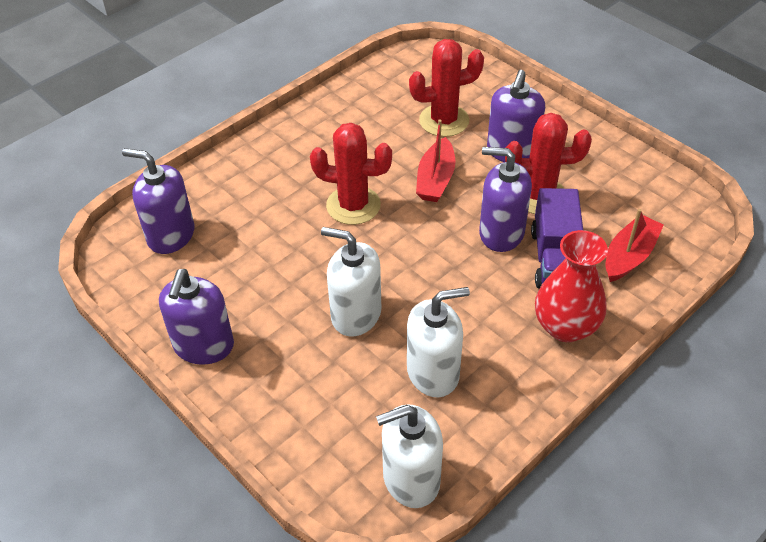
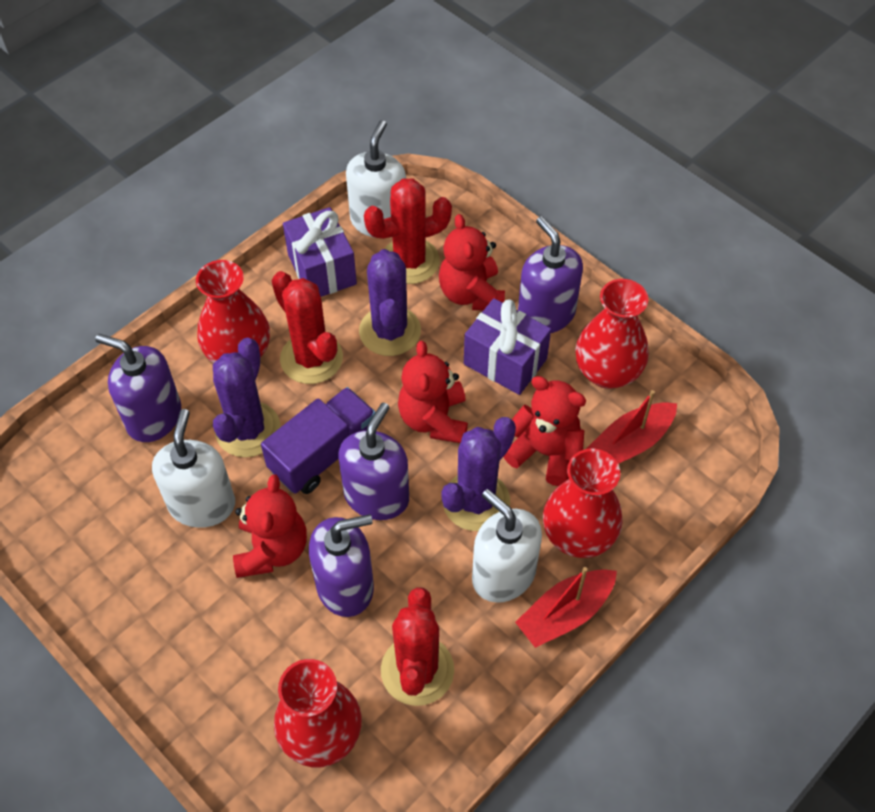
purple cactus: 0 -> 3
purple gift: 0 -> 2
red teddy bear: 0 -> 4
red vase: 1 -> 4

